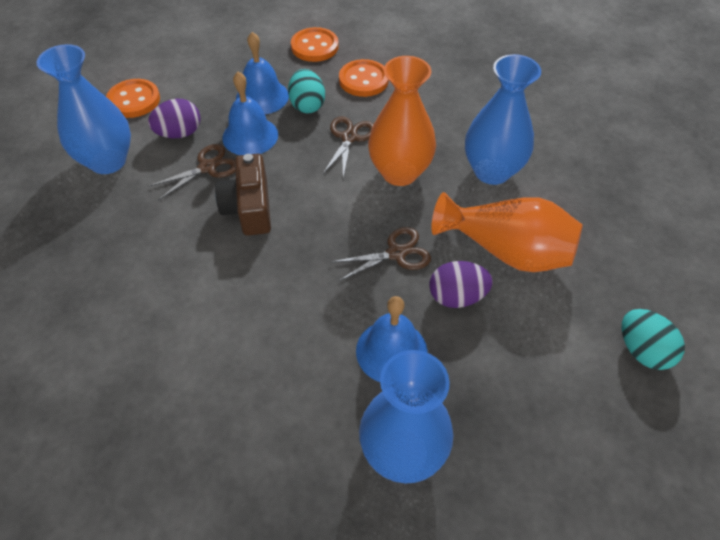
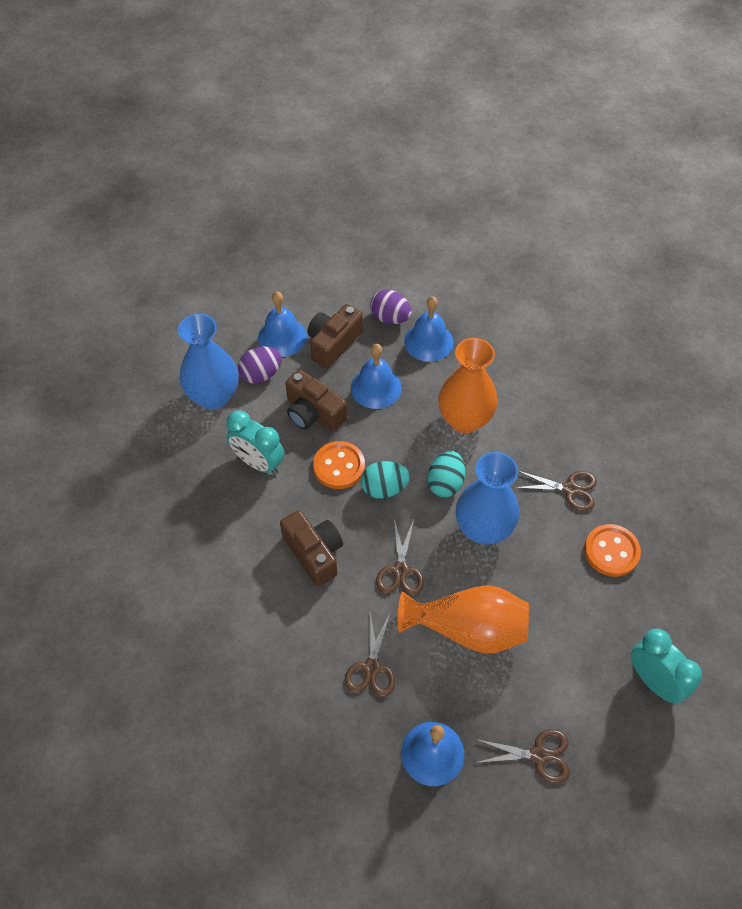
blue bell: 3 -> 4
blue vase: 3 -> 2
brown camera: 1 -> 3
brown scissors: 3 -> 4
orange button: 3 -> 2
turquoise clock: 0 -> 2

